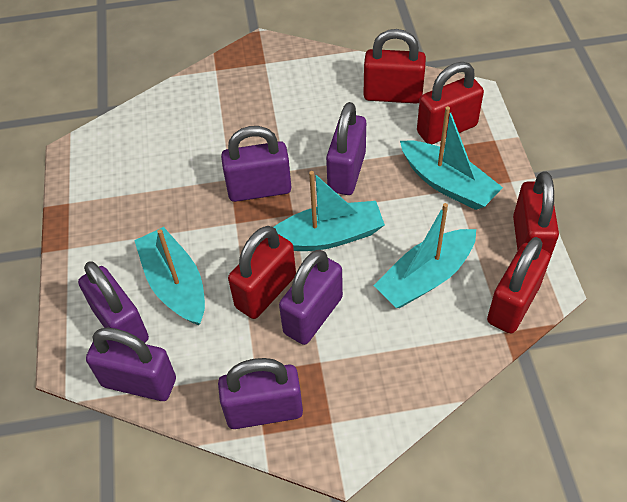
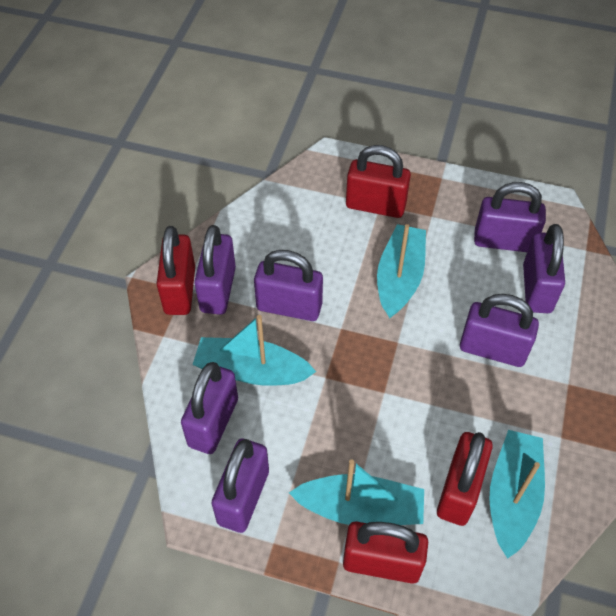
purple padlock: 6 -> 7
red padlock: 5 -> 4

